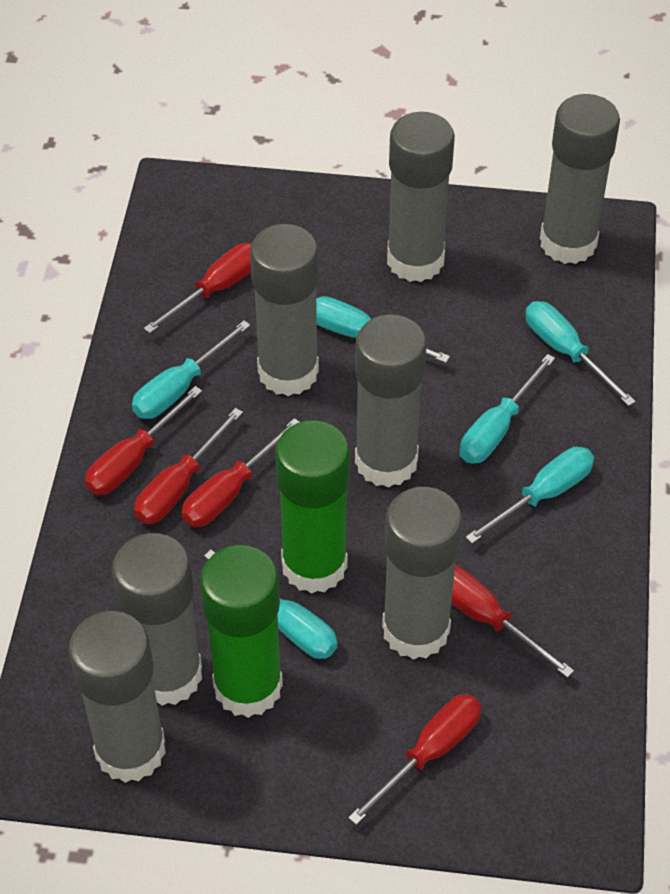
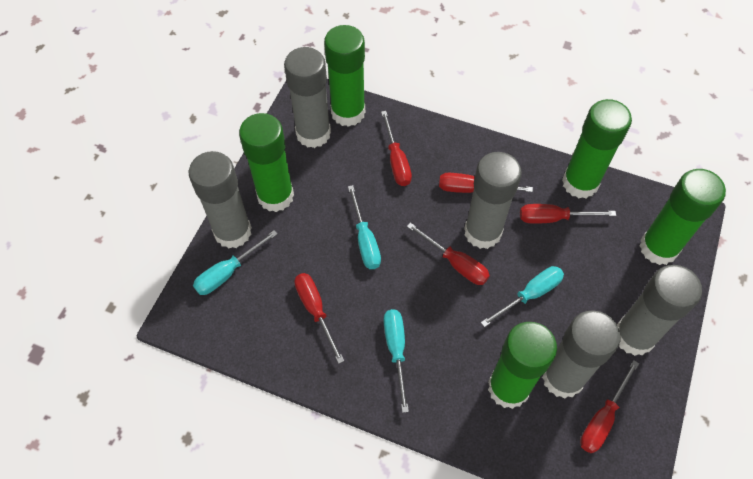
green glue stick: 2 -> 5
grey glue stick: 7 -> 5
turquoise screwdriver: 6 -> 4

